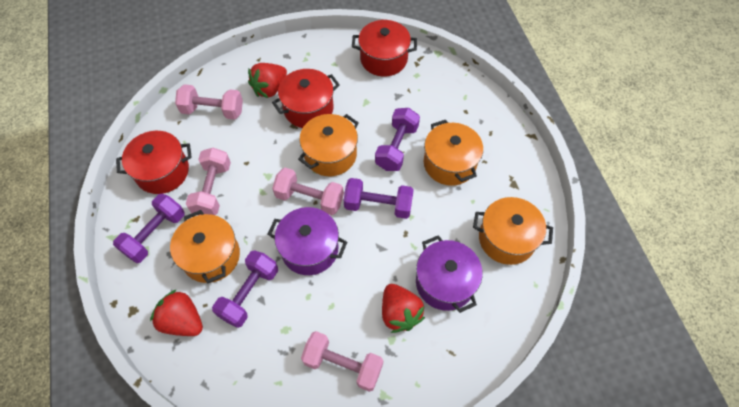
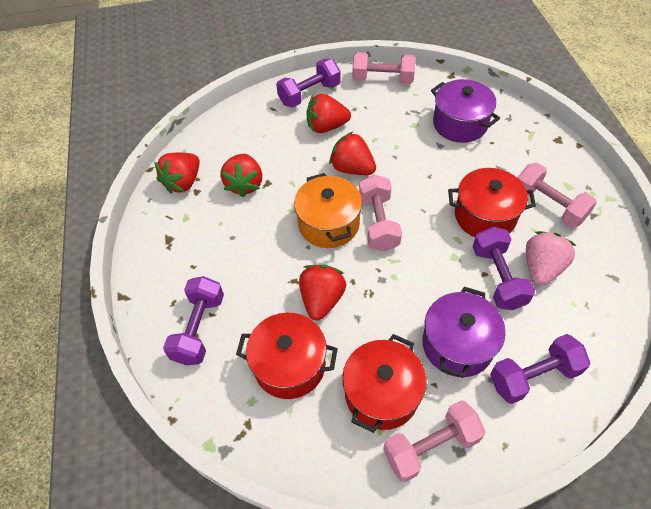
orange pot: 4 -> 1
pink strawberry: 0 -> 1
red strawberry: 3 -> 5

